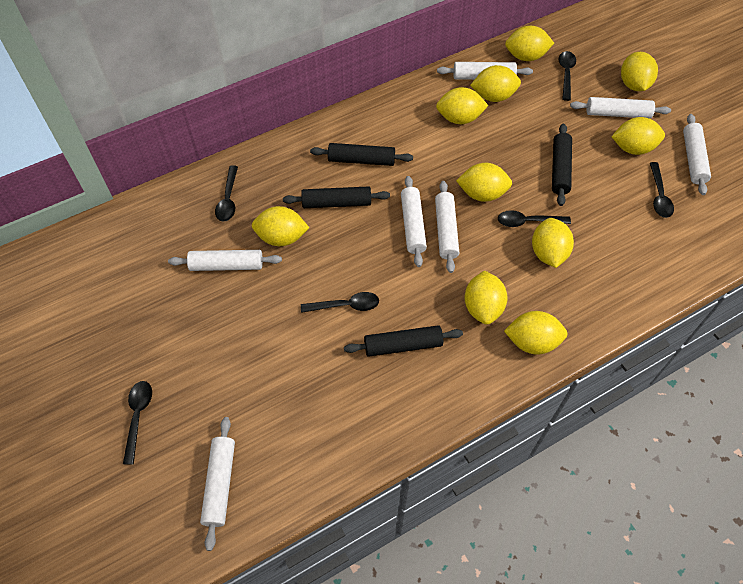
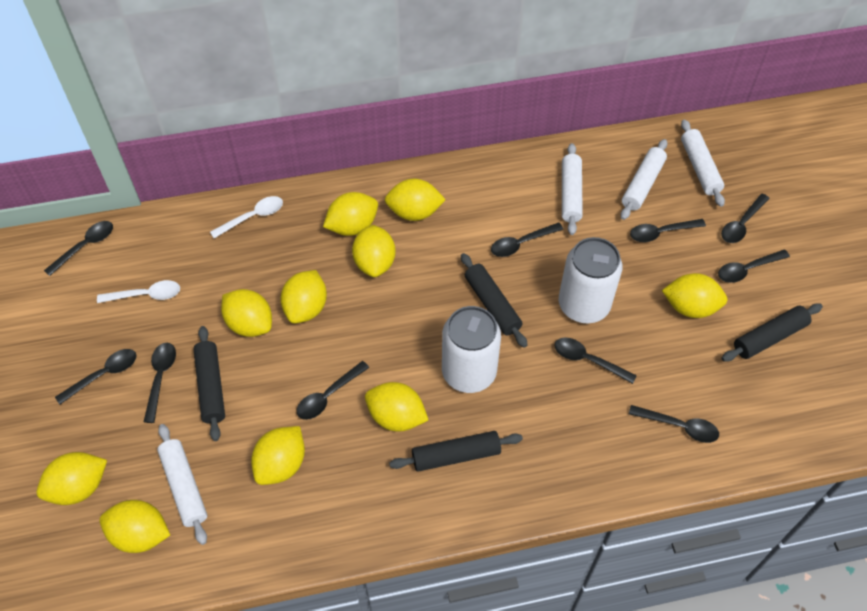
black spoon: 6 -> 10
white can: 0 -> 2
white rolling pin: 7 -> 4
white spoon: 0 -> 2

